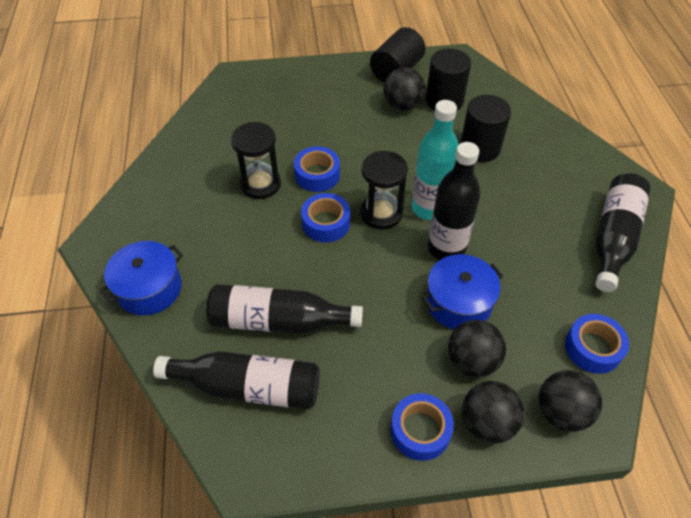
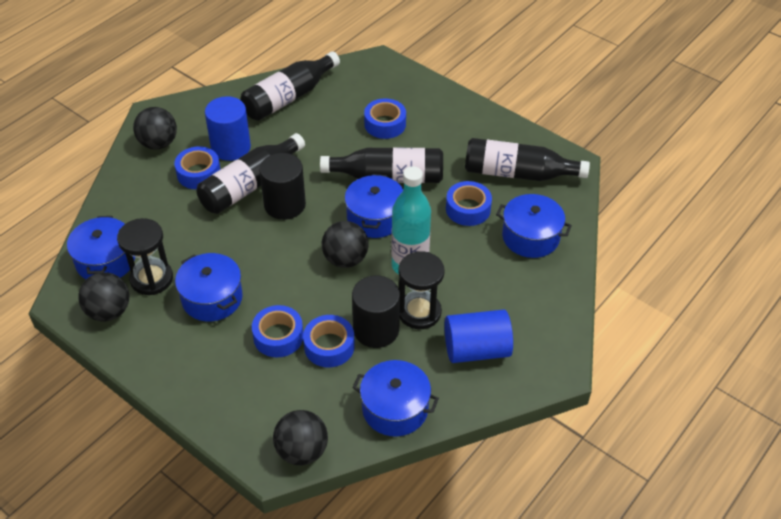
black cylinder: 3 -> 2
blue cylinder: 0 -> 2
blue pot: 2 -> 5
blue tape: 4 -> 5

